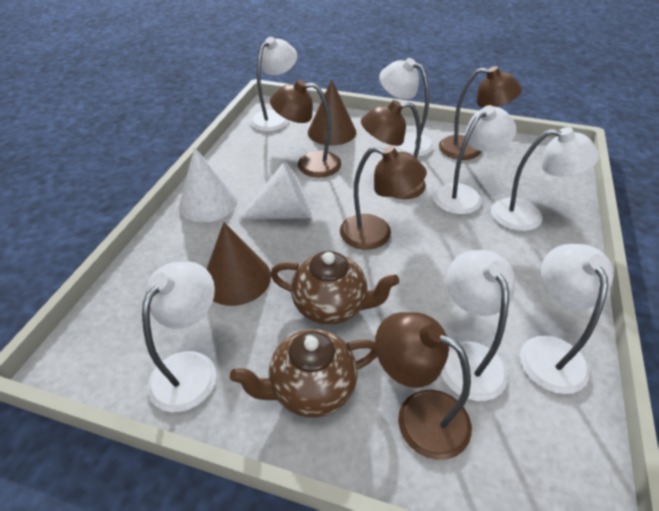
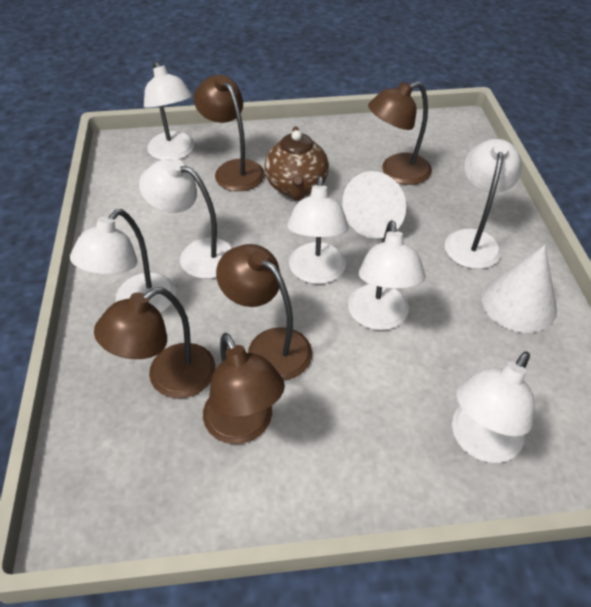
brown cone: 2 -> 0
brown teapot: 2 -> 1

